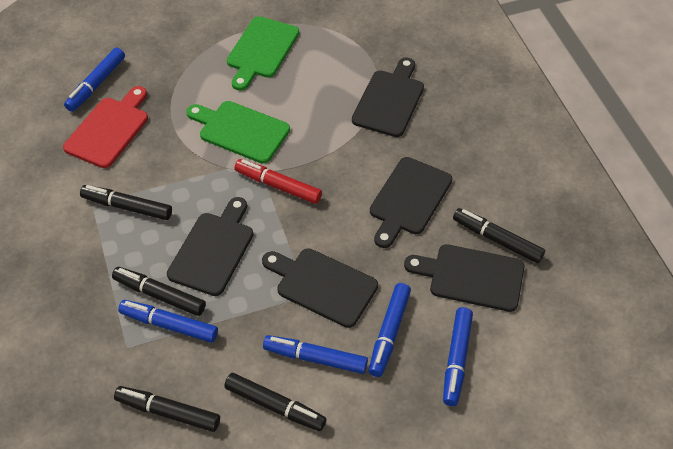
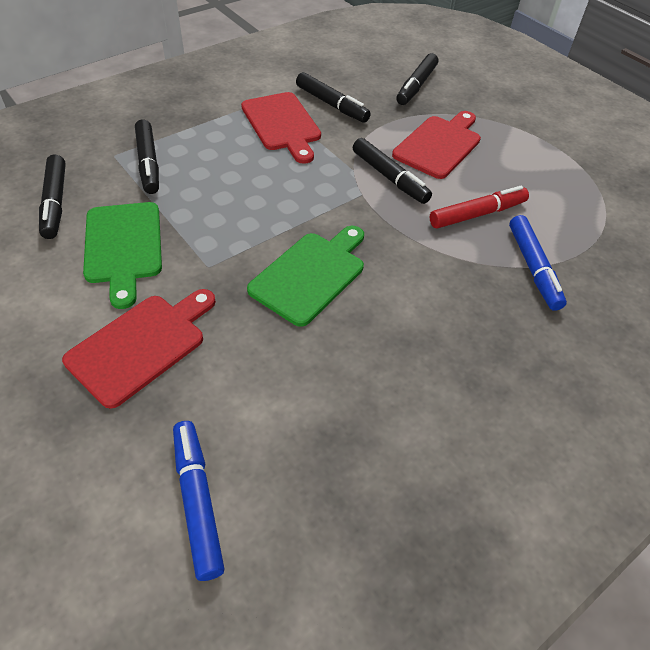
black cutting board: 5 -> 0
blue marker: 5 -> 2
red cutting board: 1 -> 3

